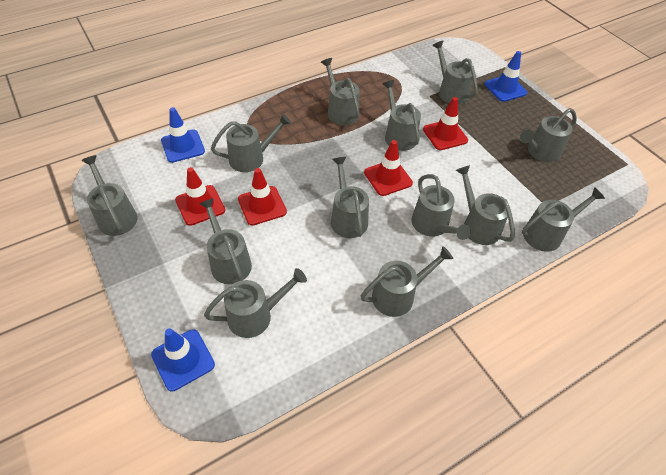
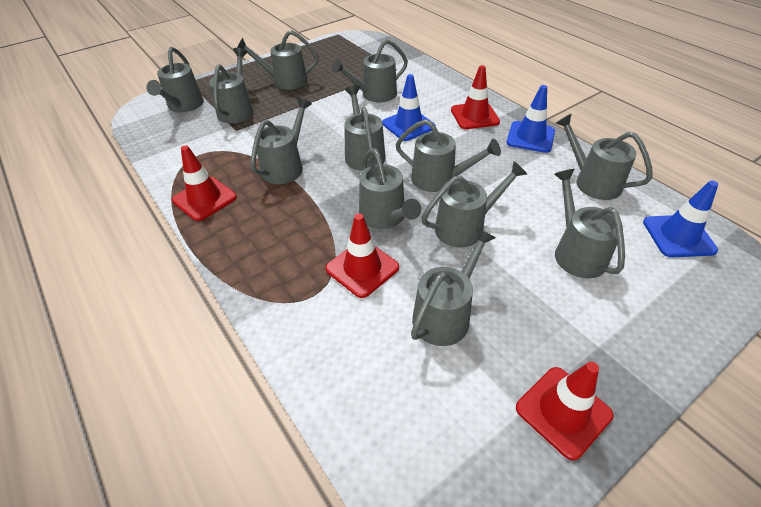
grey watering can: 13 -> 12

